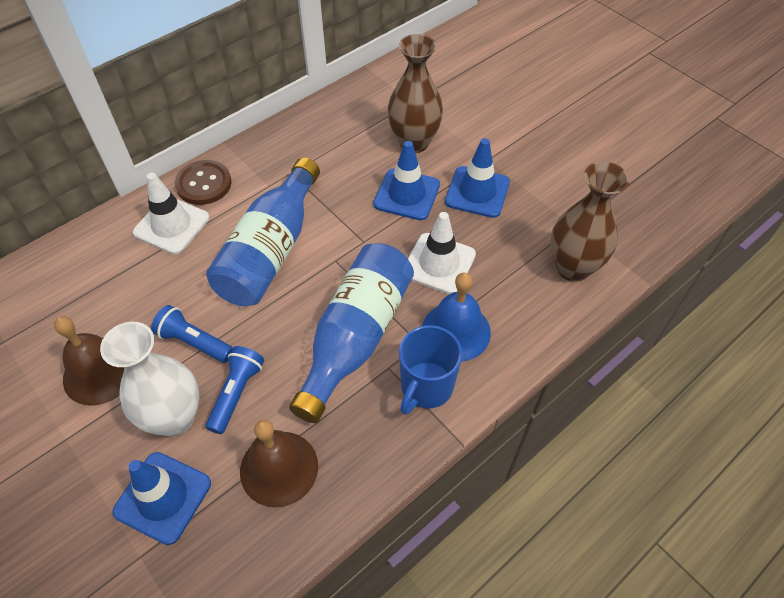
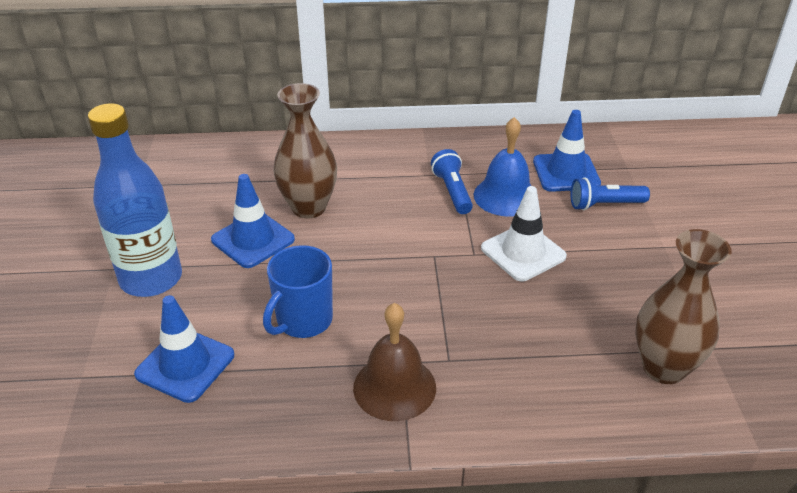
blue bottle: 2 -> 1
brown bell: 2 -> 1
brown button: 1 -> 0
white traffic cone: 2 -> 1
white vase: 1 -> 0

